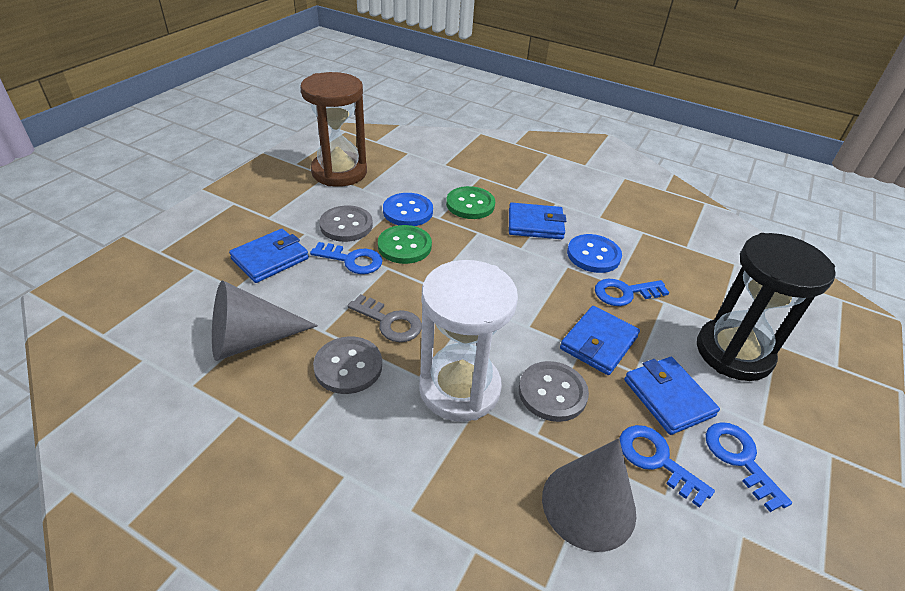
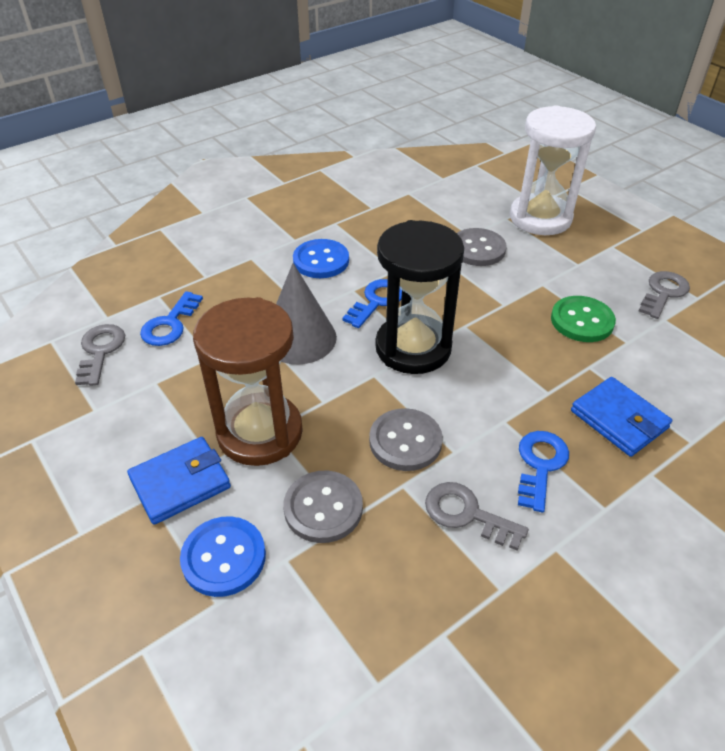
blue key: 4 -> 3
blue wallet: 4 -> 2
green button: 2 -> 1
grey cone: 2 -> 1
grey key: 1 -> 3

